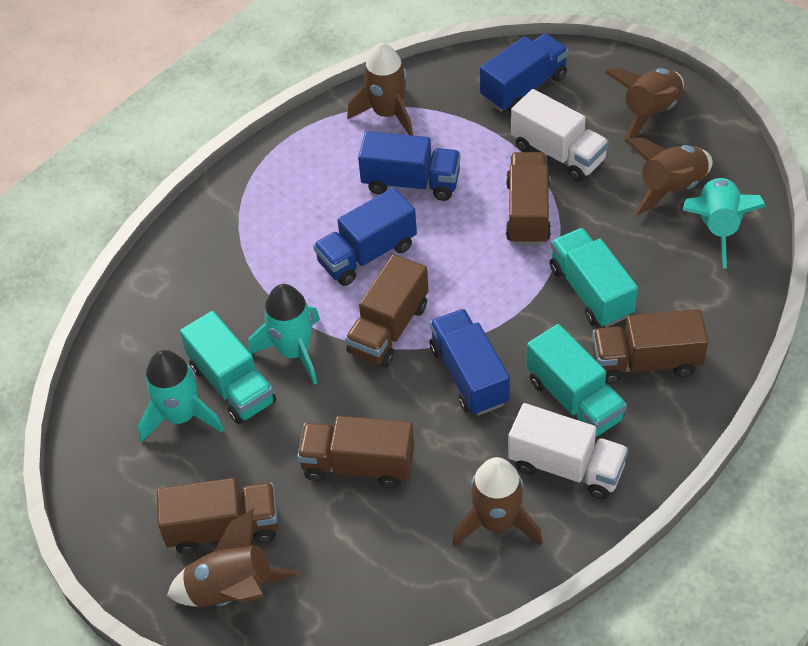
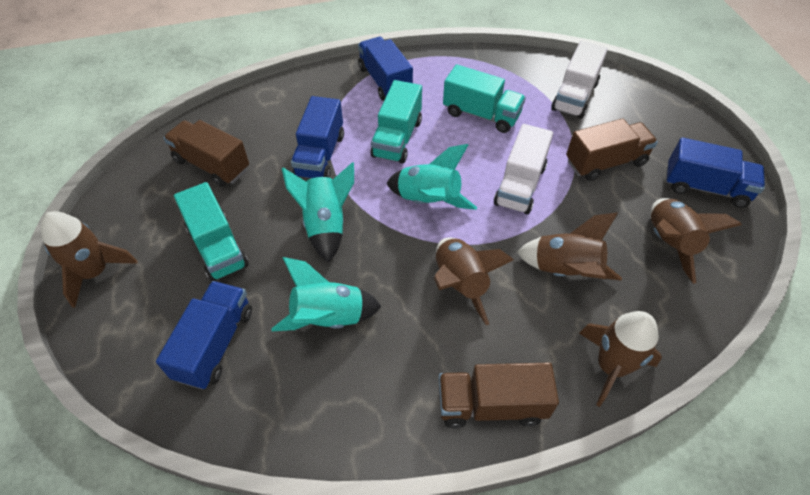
brown truck: 5 -> 3

